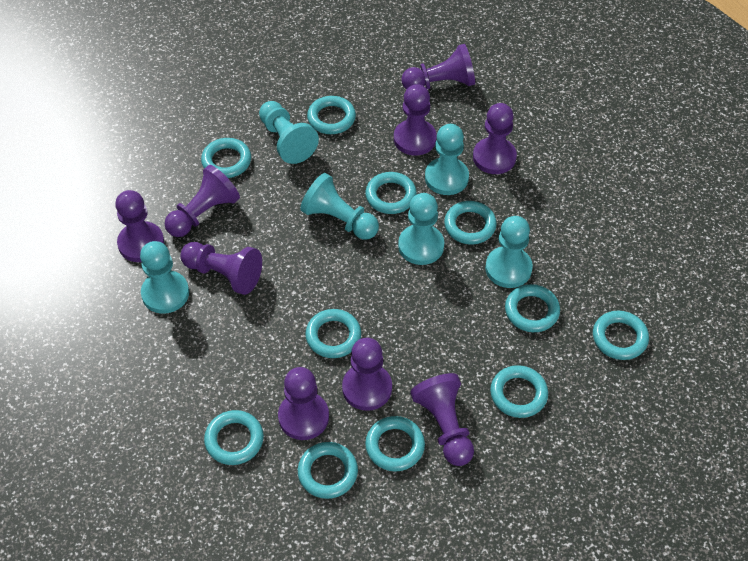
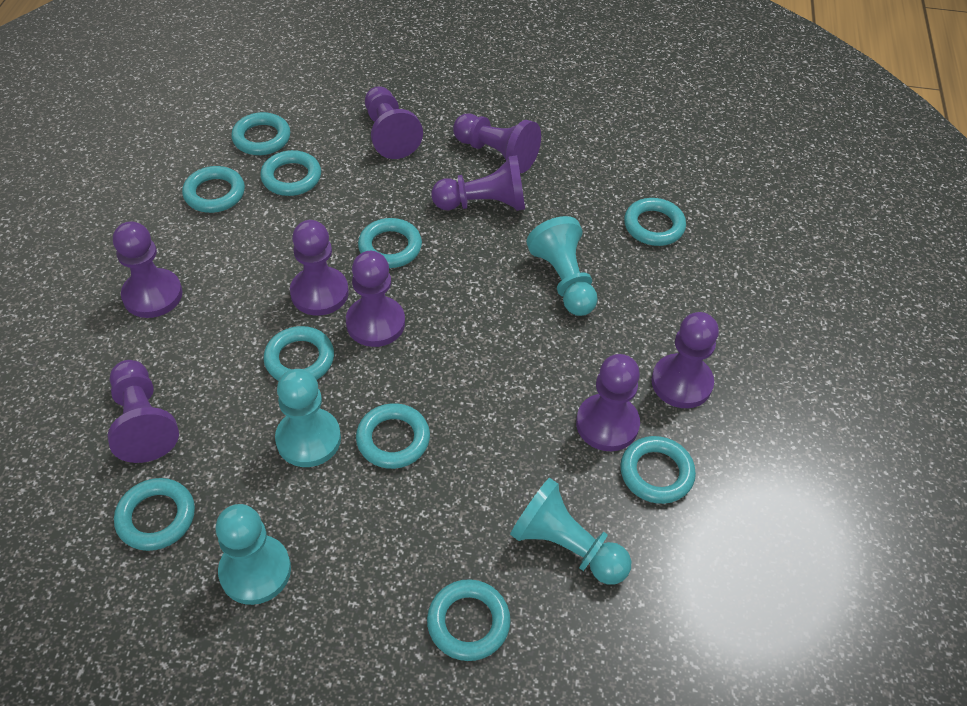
turquoise pawn: 6 -> 4
turquoise ring: 11 -> 10

